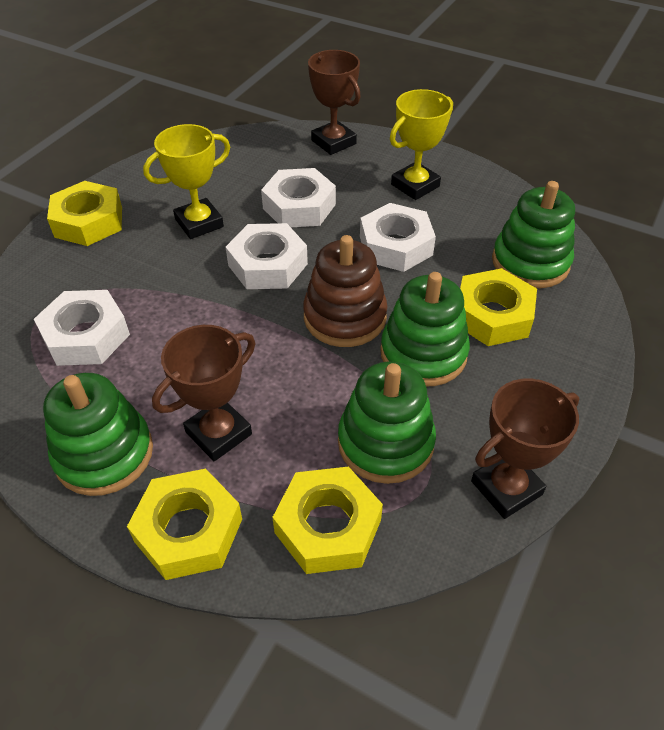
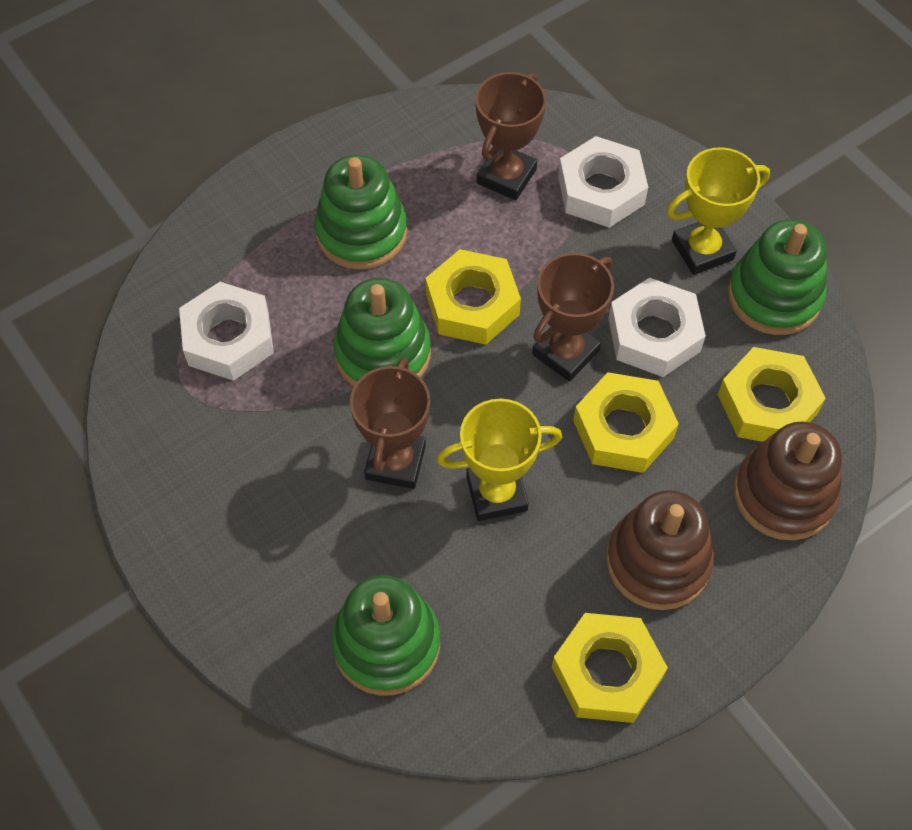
brown stacking toy: 1 -> 2
white nut: 4 -> 3

